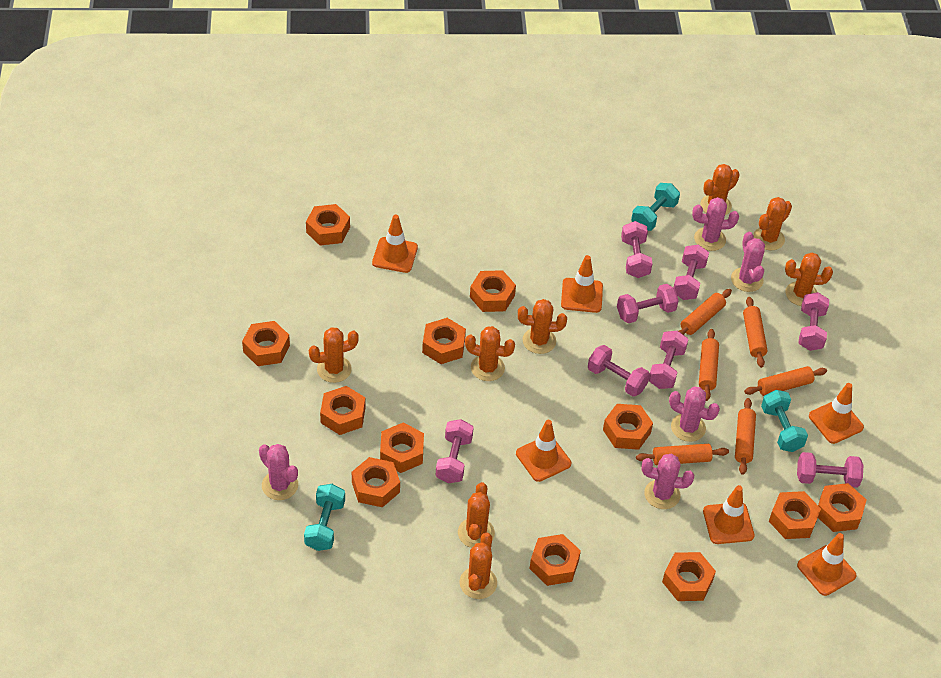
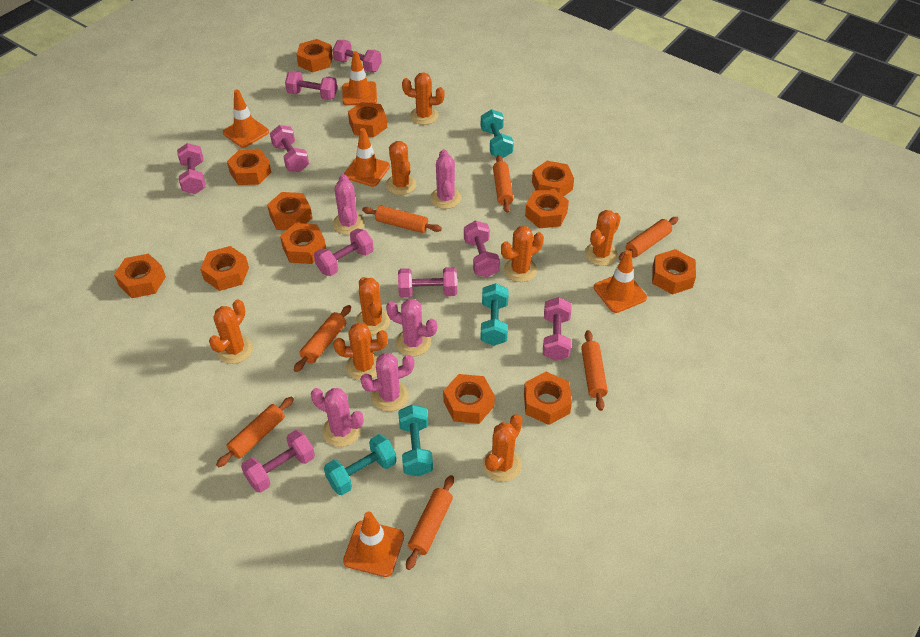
orange rolling pin: 6 -> 7
orange traffic cone: 6 -> 5
pink dumbbell: 8 -> 9
turquoise dumbbell: 3 -> 4

